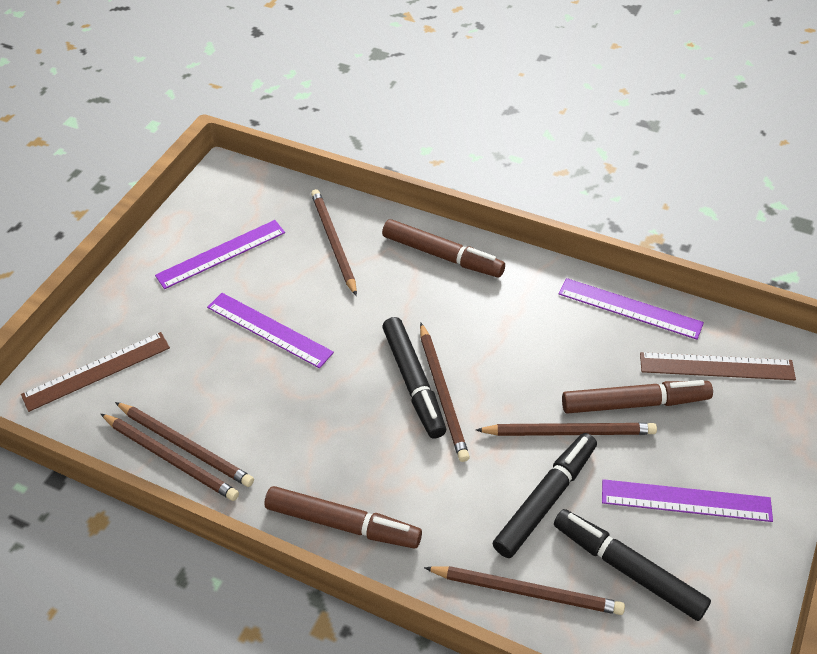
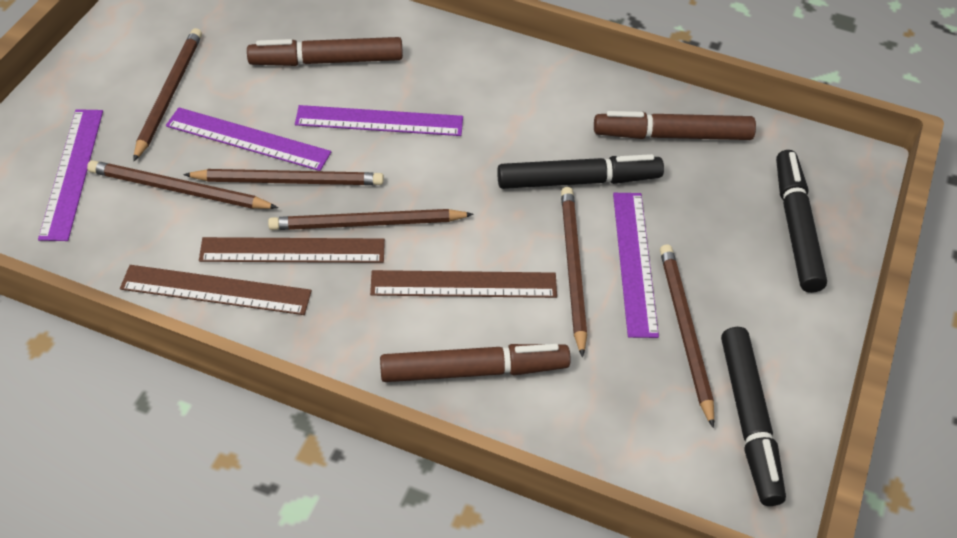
brown ruler: 2 -> 3

